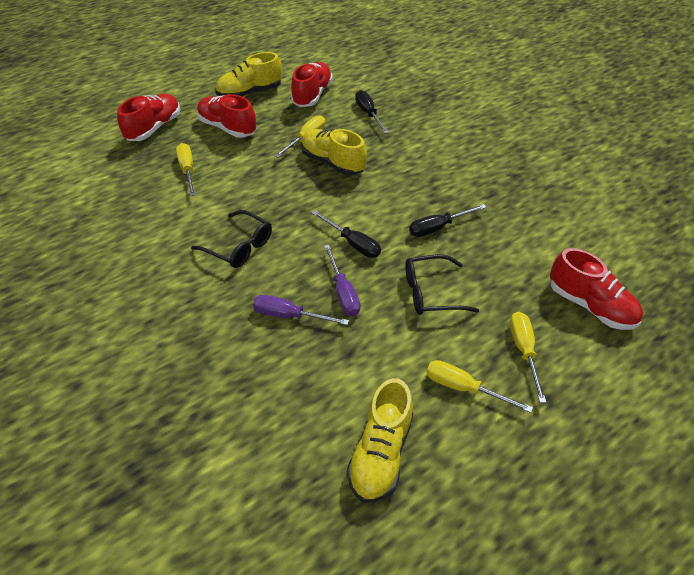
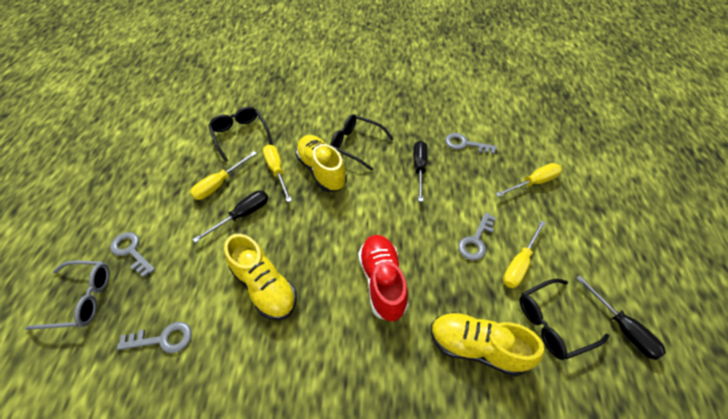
black glasses: 2 -> 3
grey glasses: 0 -> 1
grey key: 0 -> 4
purple screwdriver: 2 -> 0
red shoe: 4 -> 1

